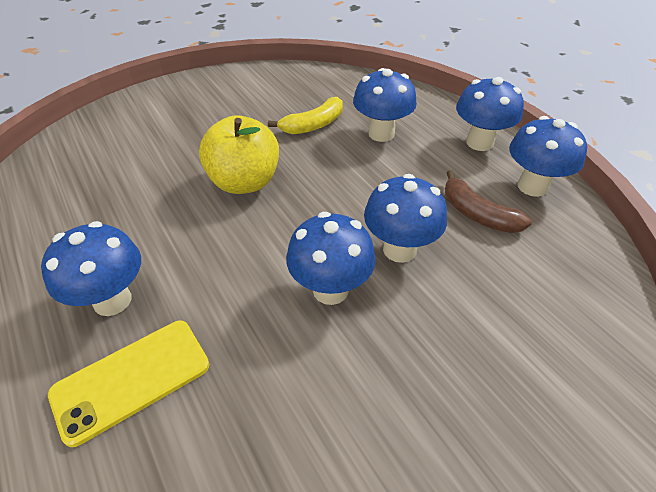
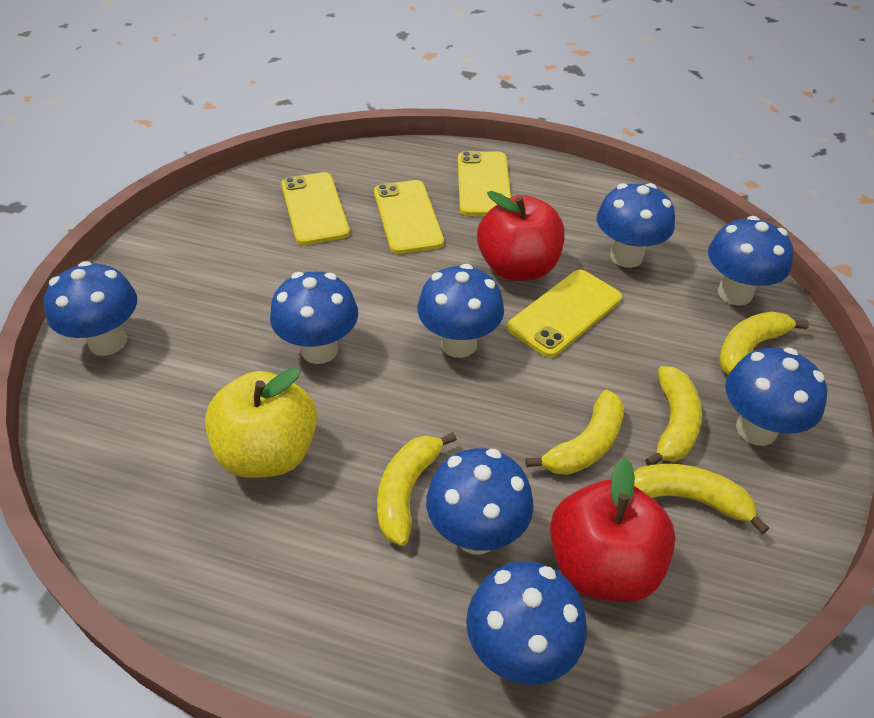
blue mushroom: 6 -> 8
brown banana: 1 -> 0
red apple: 0 -> 2
yellow banana: 1 -> 5
yellow phone: 1 -> 4

